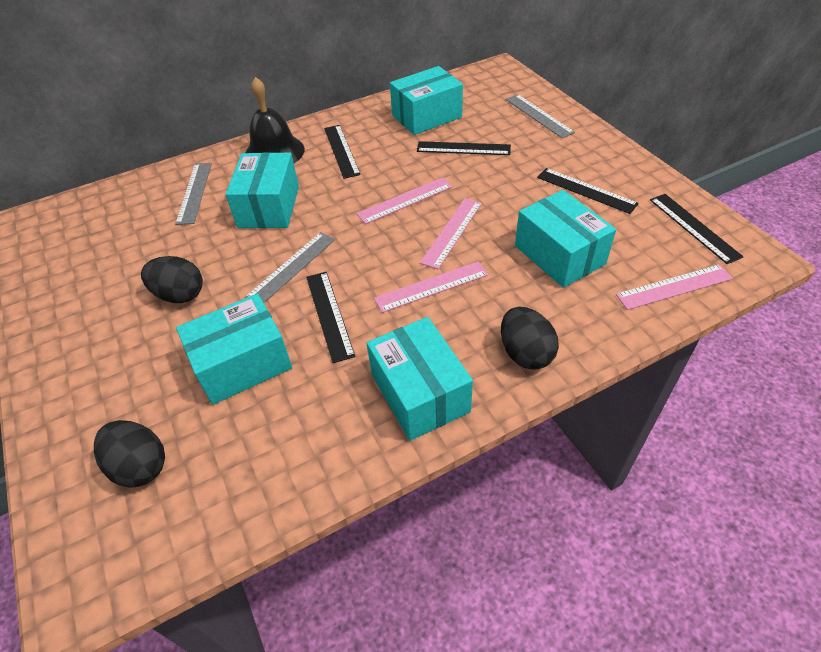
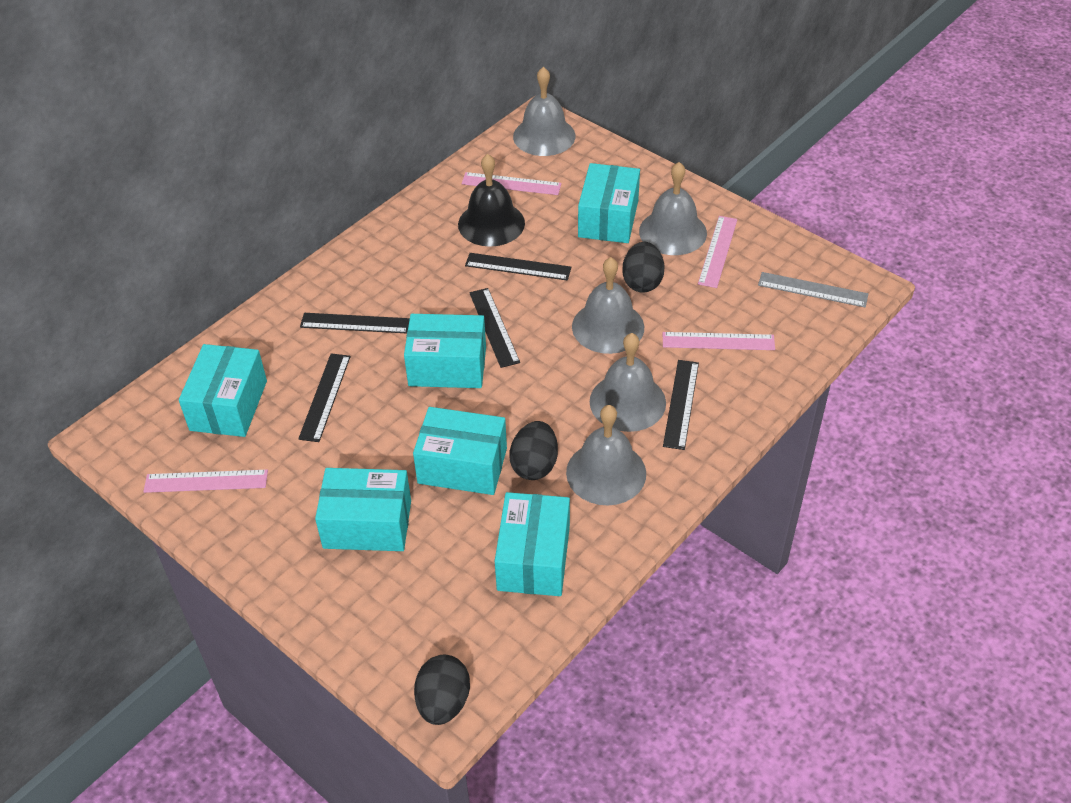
grey bell: 0 -> 5
grey ruler: 3 -> 1
turquoise box: 5 -> 6

